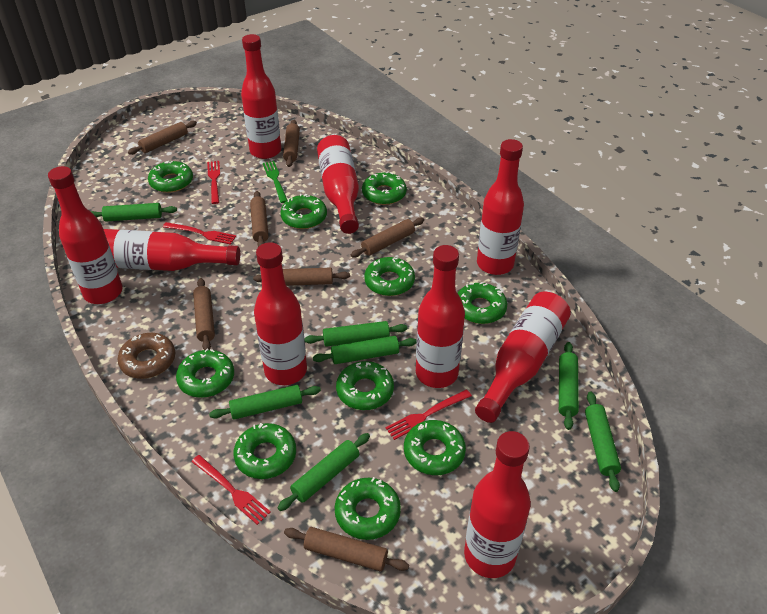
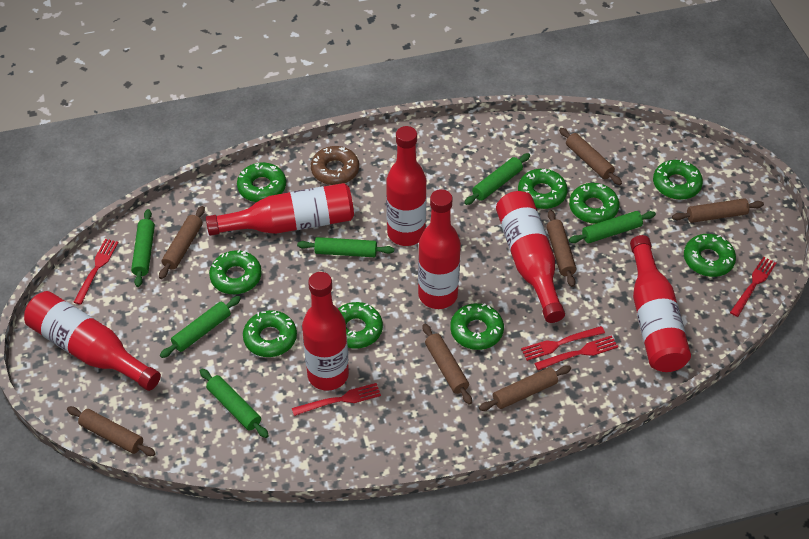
green donut: 10 -> 9
green fork: 1 -> 0
green rolling pin: 7 -> 6
red bottle: 9 -> 7
red fork: 4 -> 5

